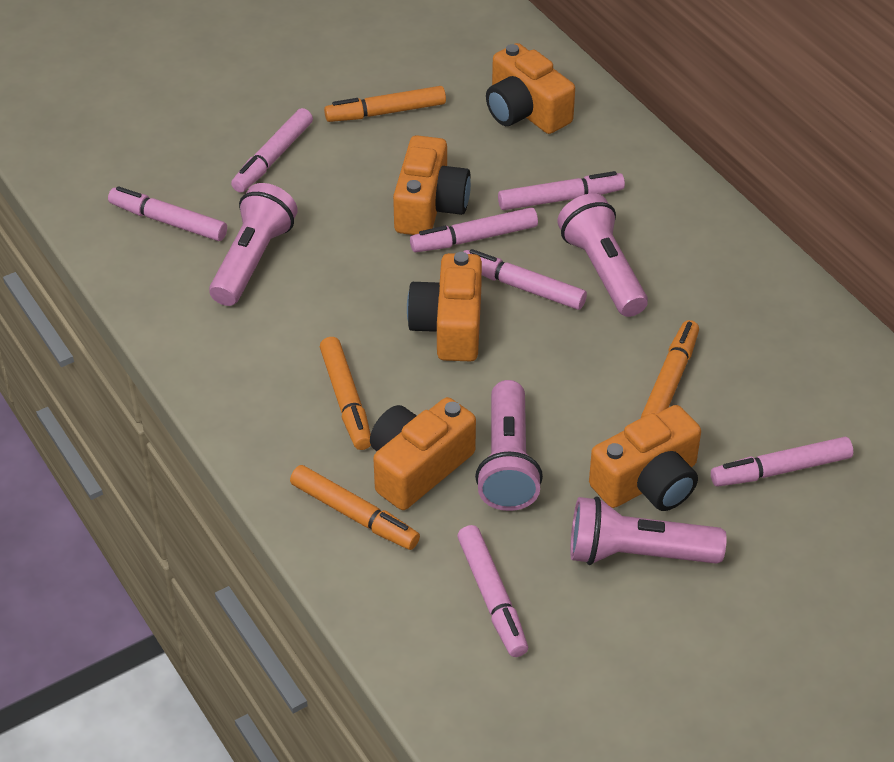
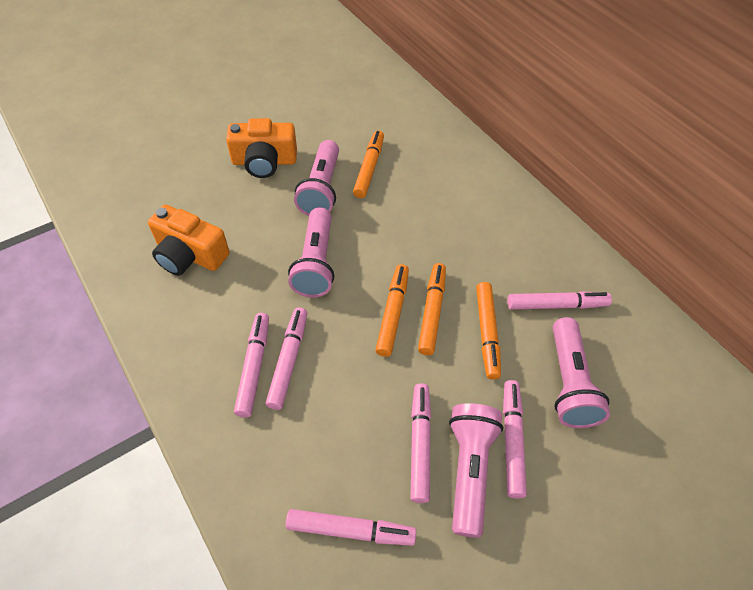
orange camera: 5 -> 2
pink marker: 7 -> 6

